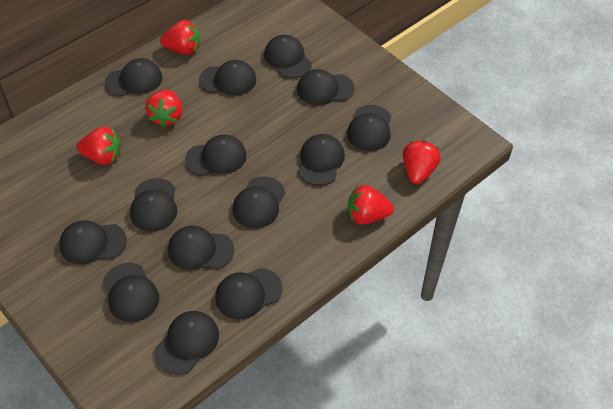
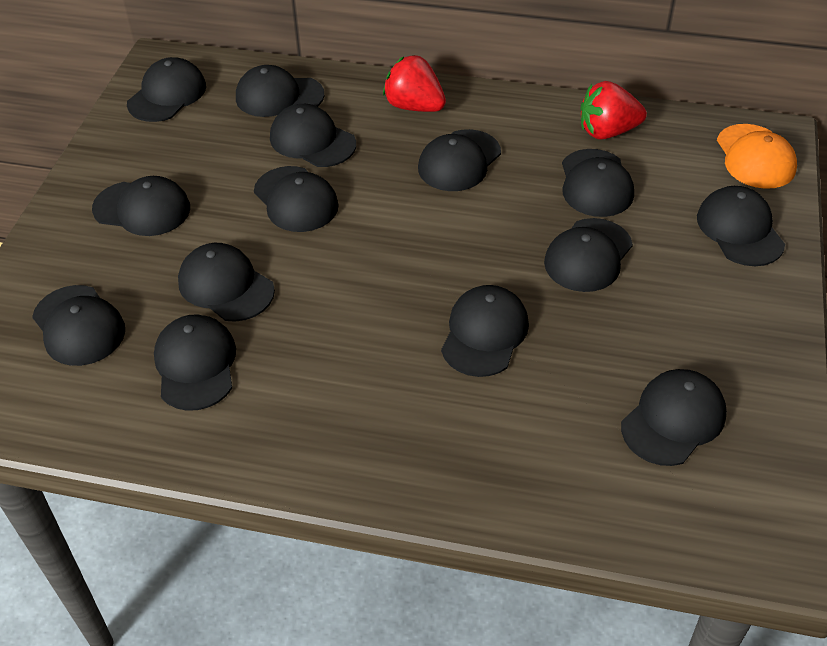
orange cap: 0 -> 1
red strawberry: 5 -> 2

